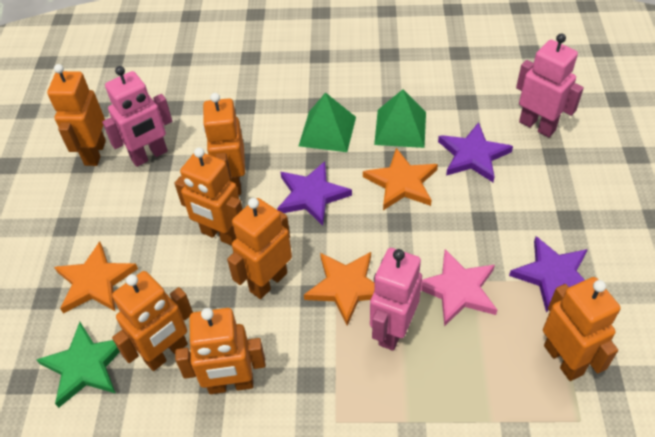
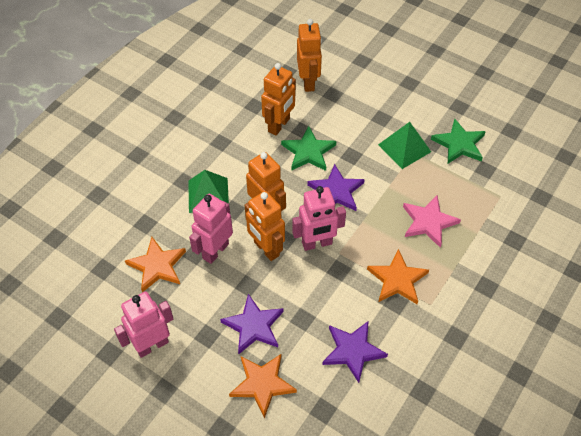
green star: 1 -> 2
orange robot: 7 -> 4

